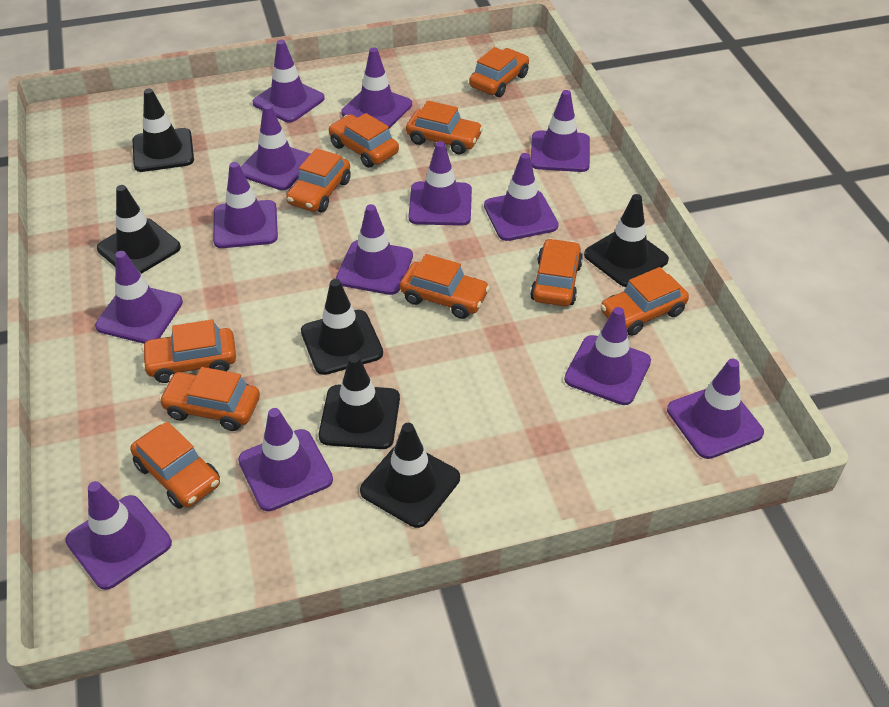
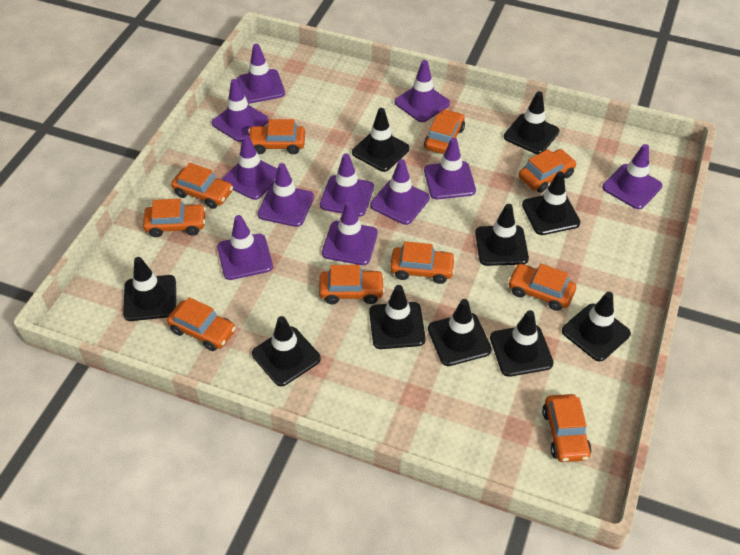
black traffic cone: 6 -> 10
purple traffic cone: 13 -> 11

